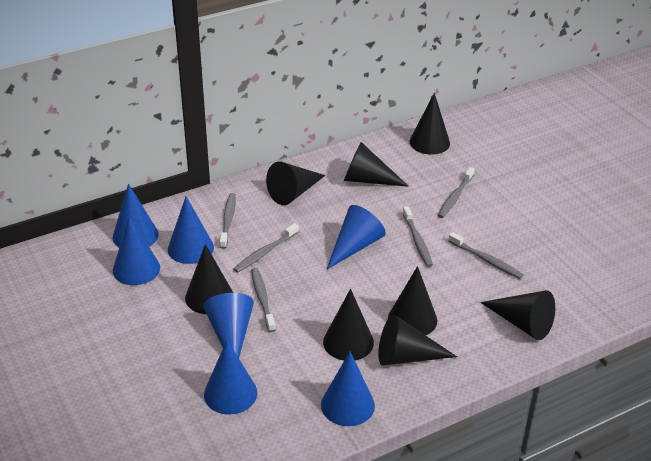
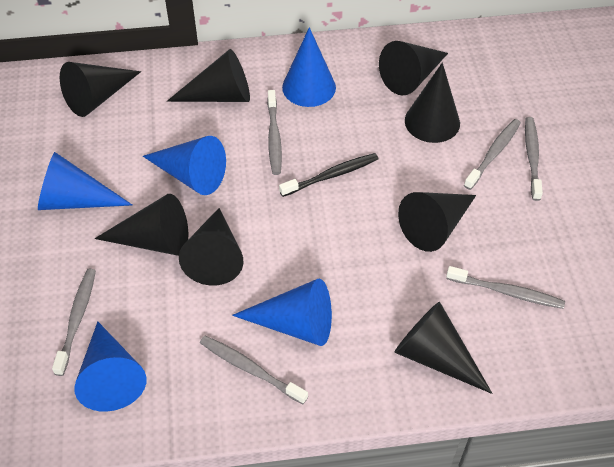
black toothbrush: 0 -> 1
blue cone: 7 -> 5

